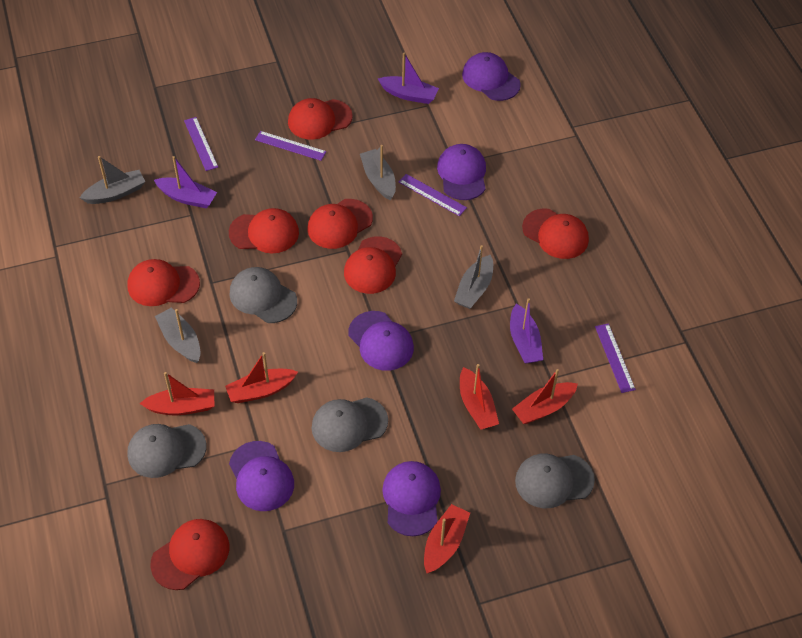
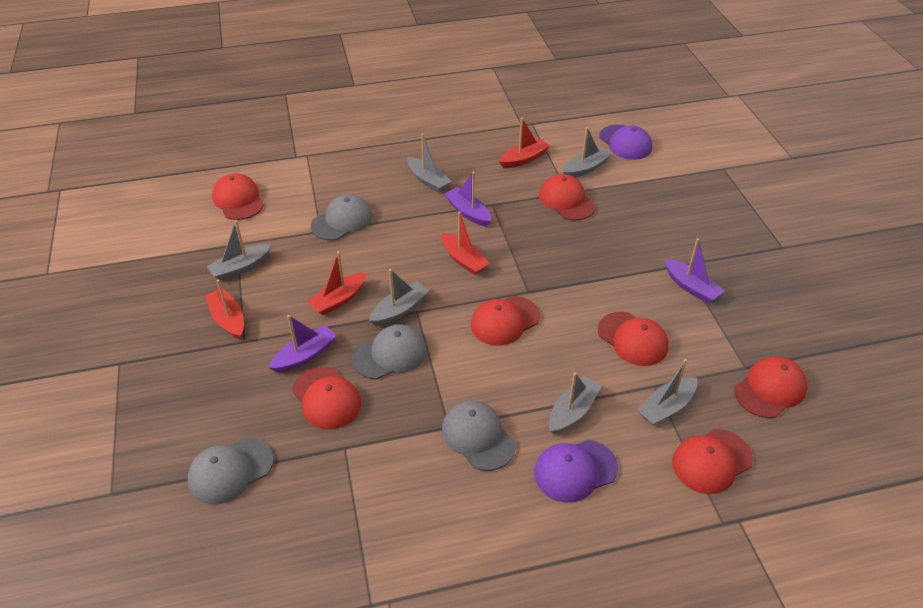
grey boat: 4 -> 6
purple cap: 5 -> 2
purple ruler: 4 -> 0
red boat: 5 -> 4

